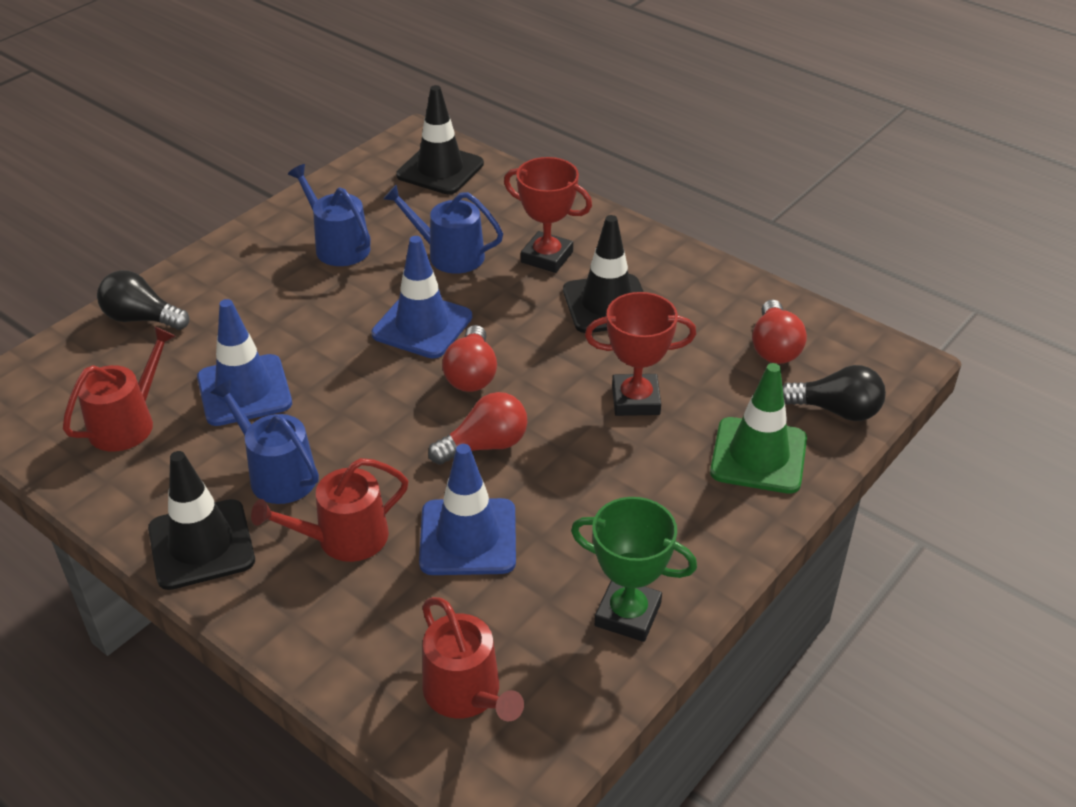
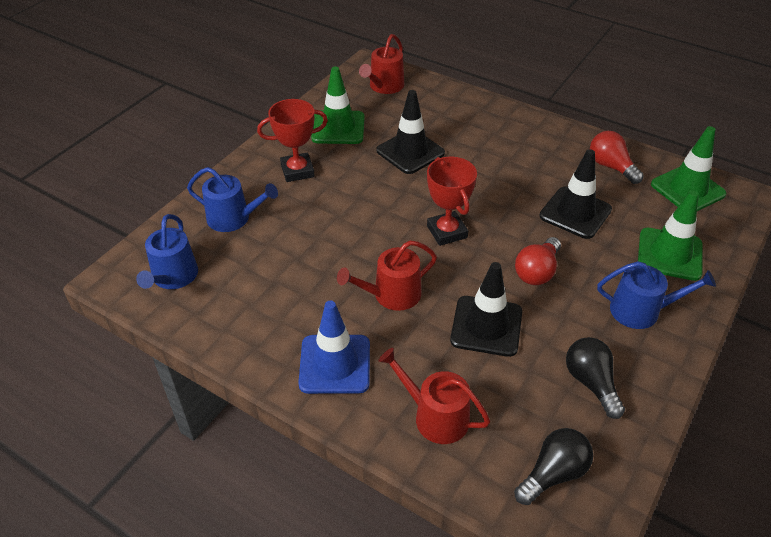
blue traffic cone: 3 -> 1
green traffic cone: 1 -> 3
green trophy: 1 -> 0
red light bulb: 3 -> 2

